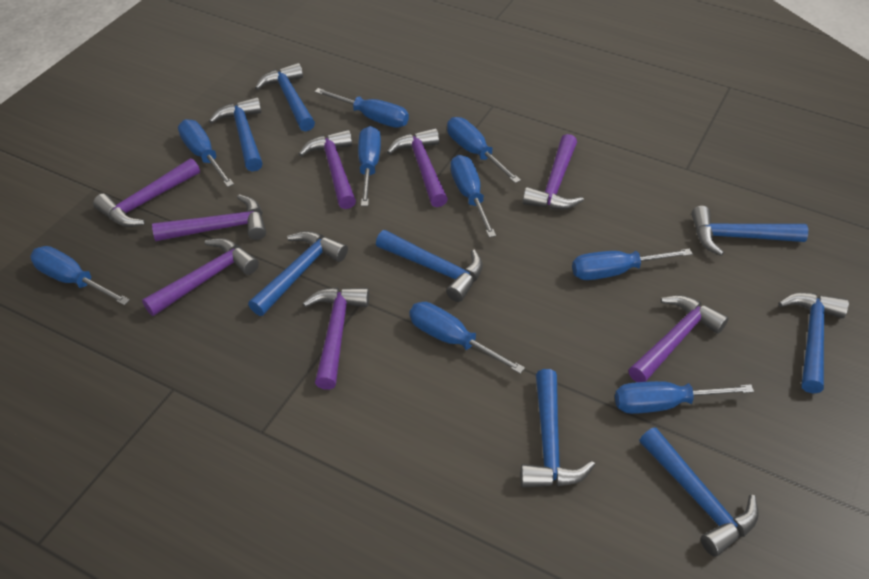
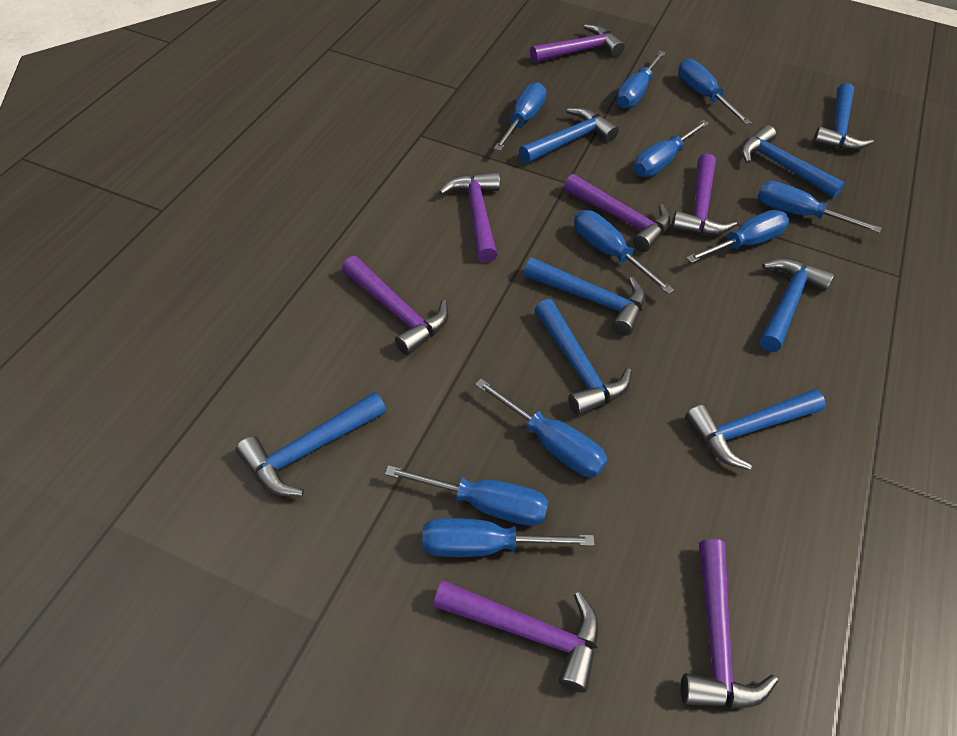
blue screwdriver: 9 -> 10
purple hammer: 8 -> 7

